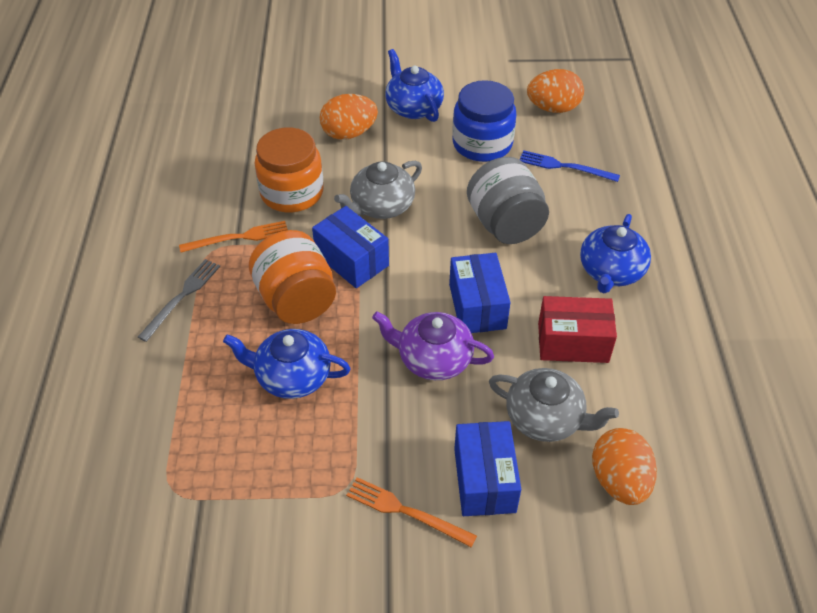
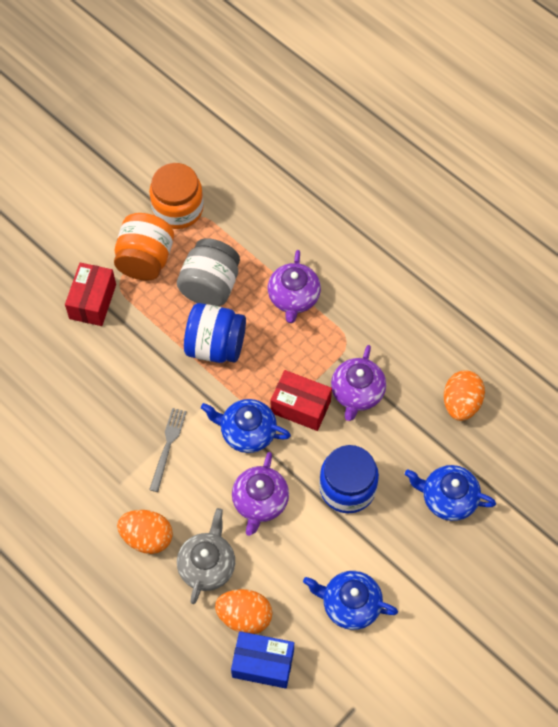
blue box: 3 -> 1
blue fork: 1 -> 0
blue jar: 1 -> 2
grey teapot: 2 -> 1
orange fork: 2 -> 0
purple teapot: 1 -> 3
red box: 1 -> 2

